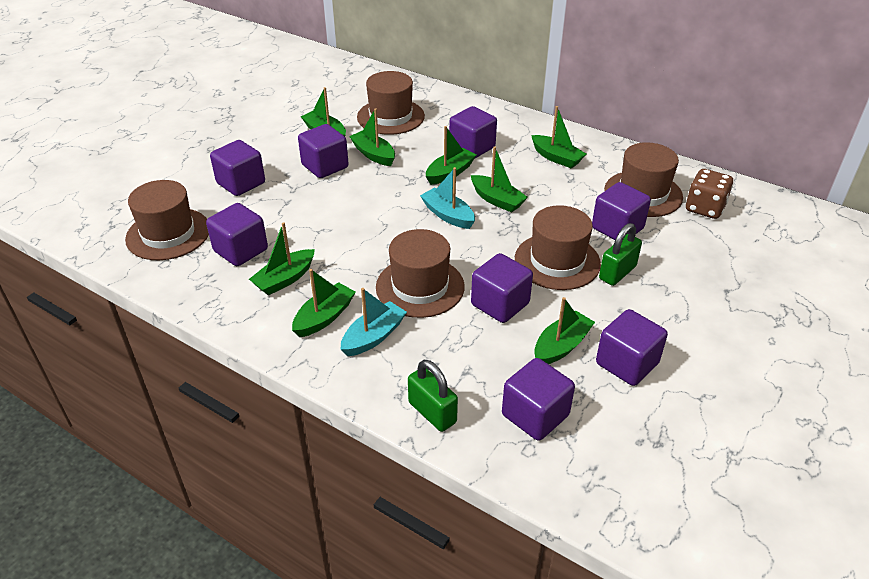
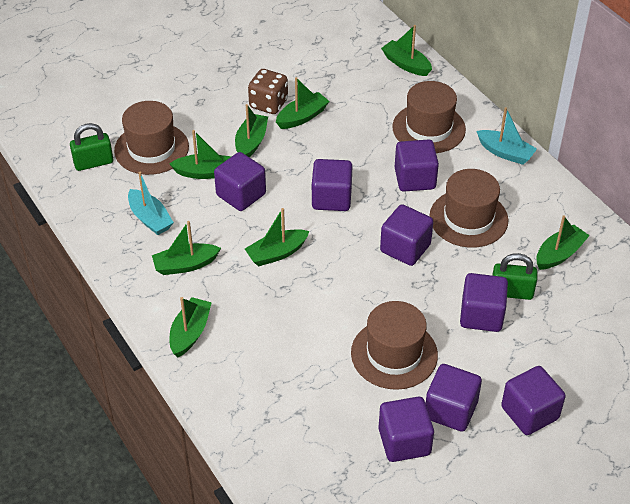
brown hat: 5 -> 4

